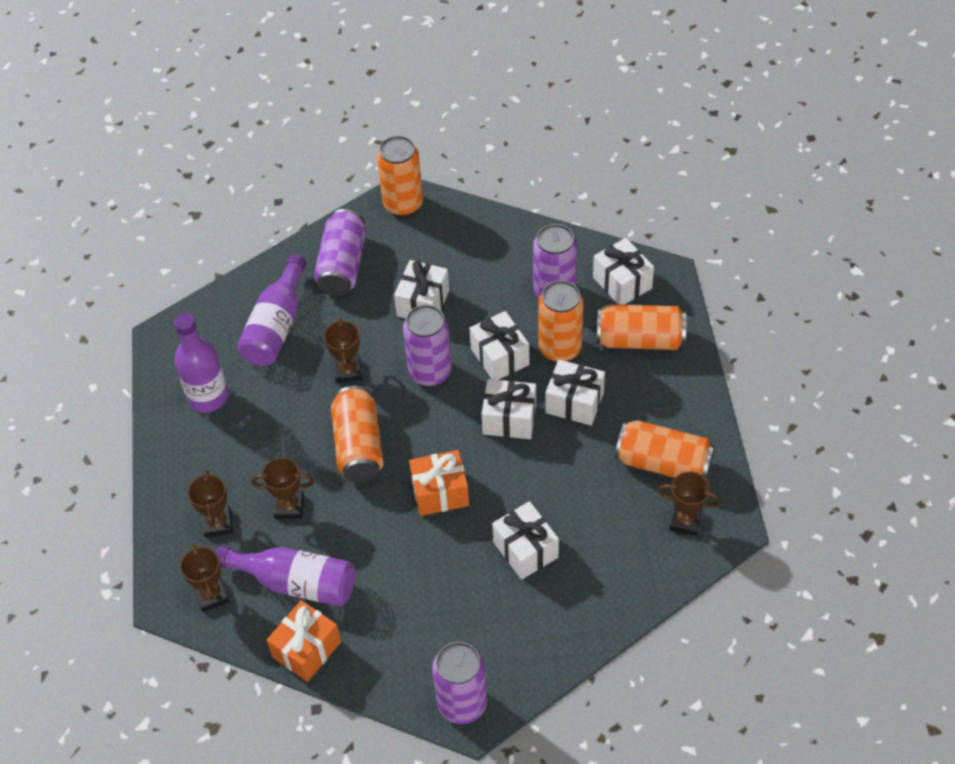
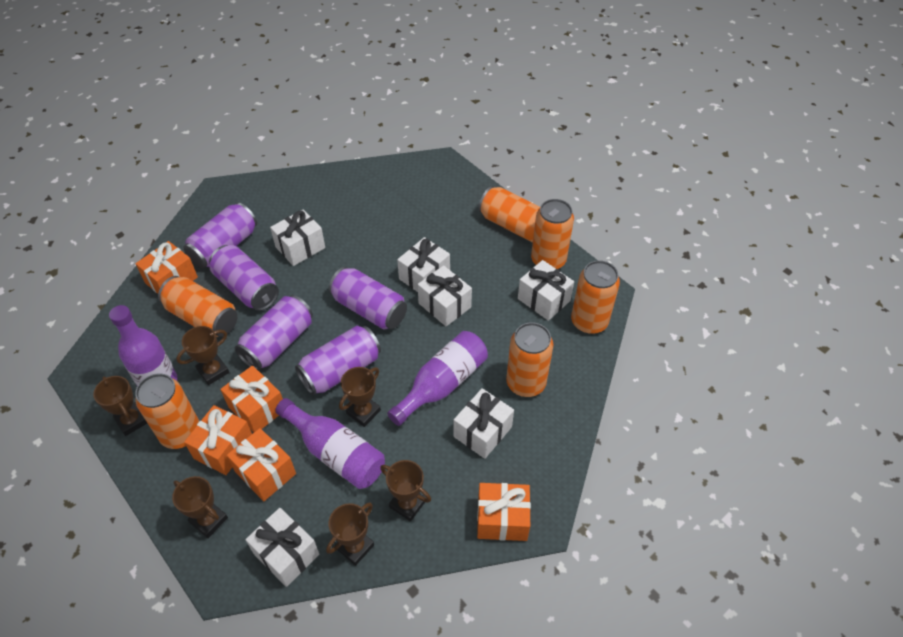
brown trophy: 5 -> 6
orange can: 5 -> 6
orange gift: 2 -> 5
purple can: 4 -> 5

